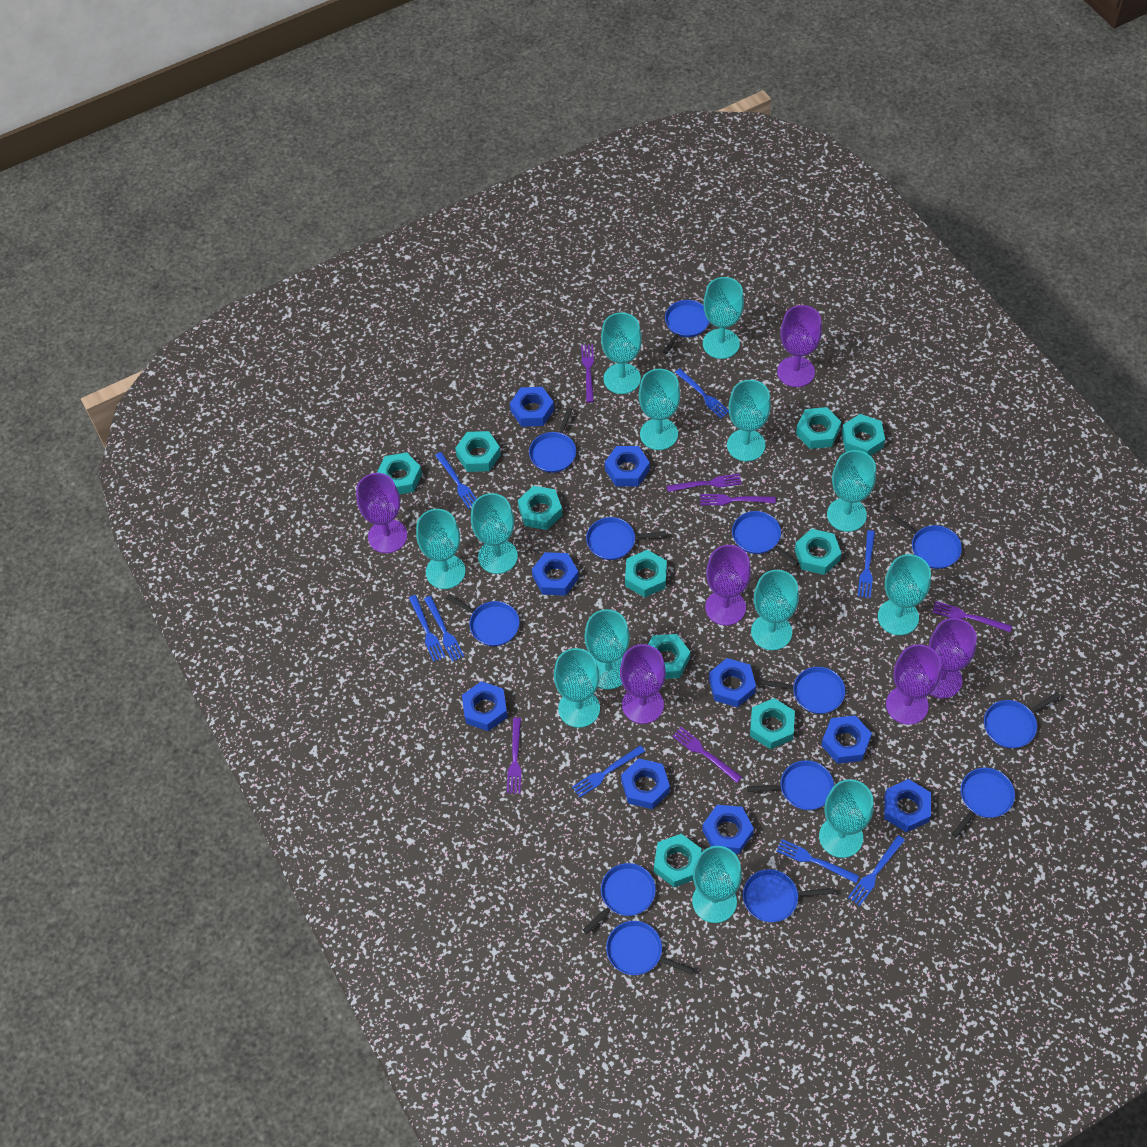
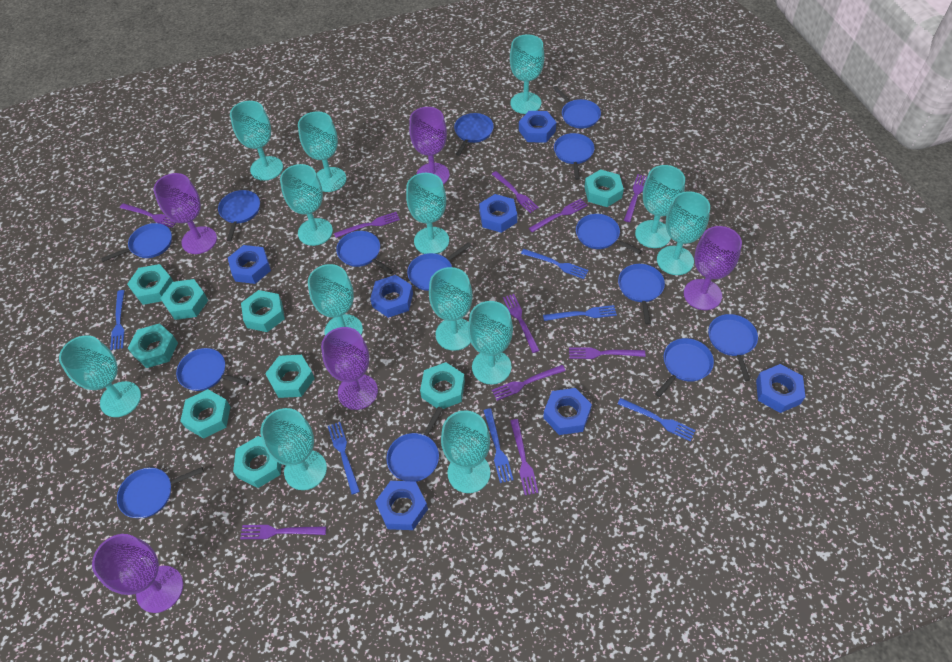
blue fork: 8 -> 6
blue nut: 9 -> 7
blue pan: 13 -> 14
purple fork: 6 -> 10
purple goblet: 6 -> 5
turquoise nut: 10 -> 9

